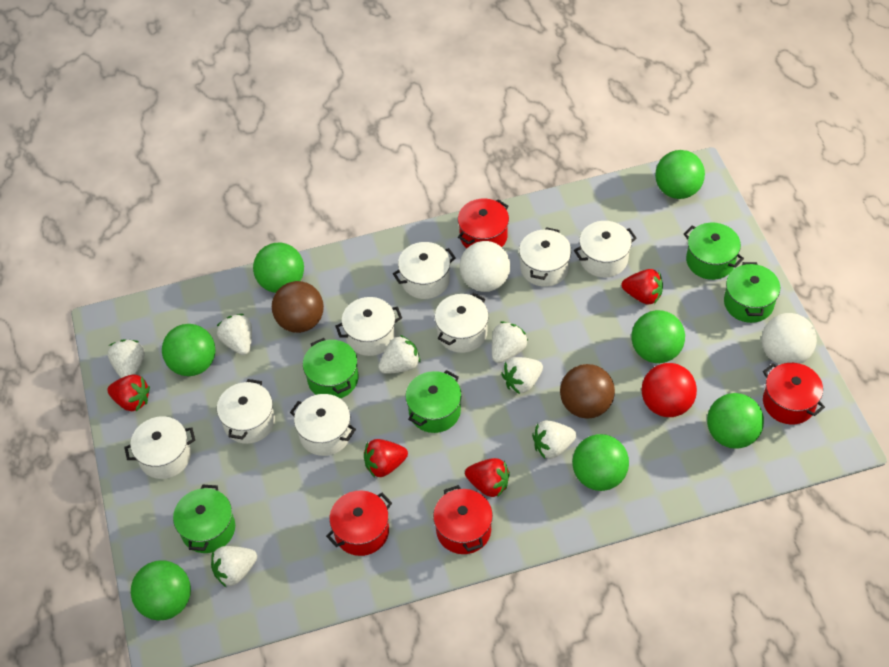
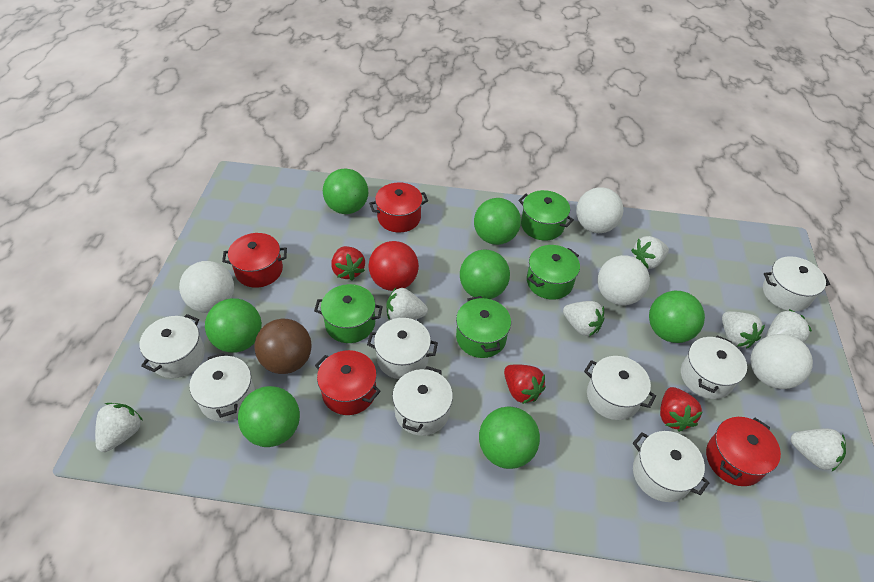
brown ball: 2 -> 1
green pot: 5 -> 4
red strawberry: 4 -> 3
white ball: 2 -> 4

